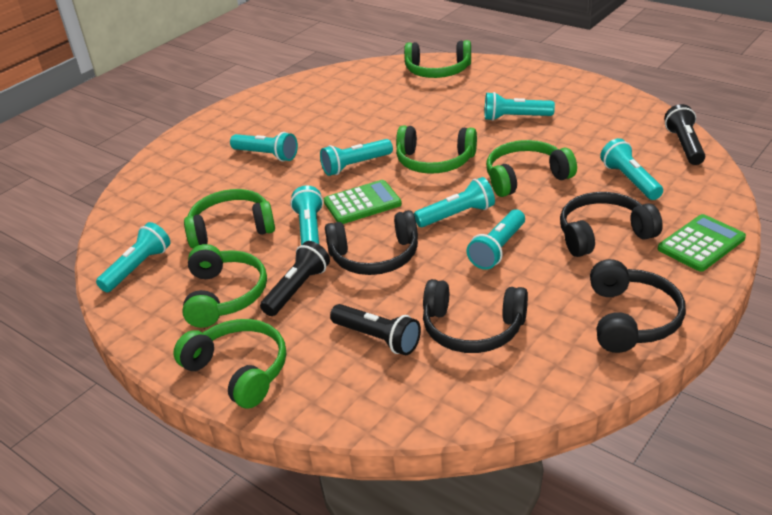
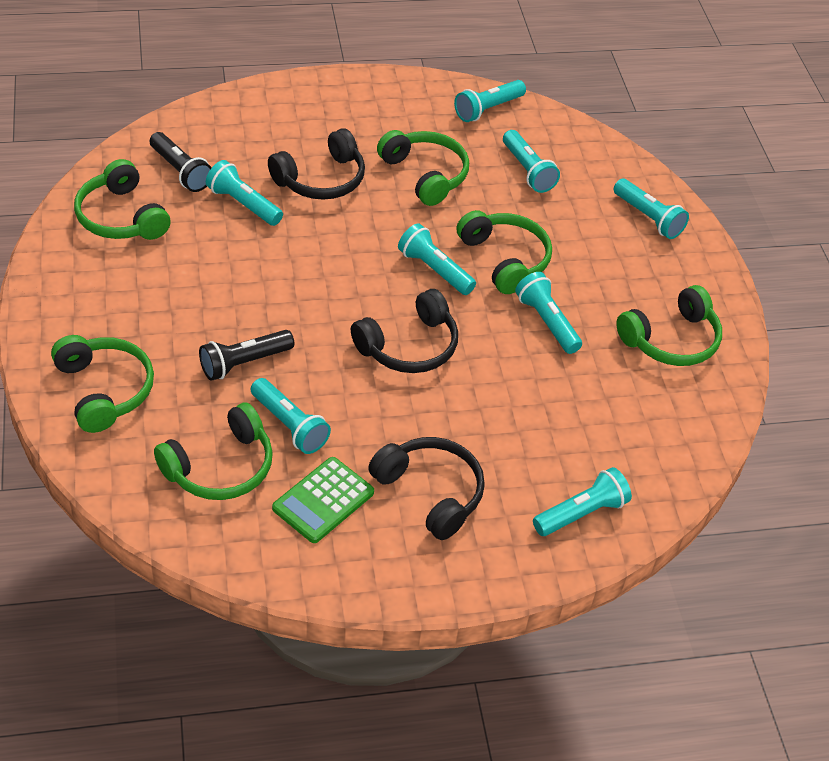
black flashlight: 3 -> 2
black headphones: 4 -> 3
green calculator: 2 -> 1

